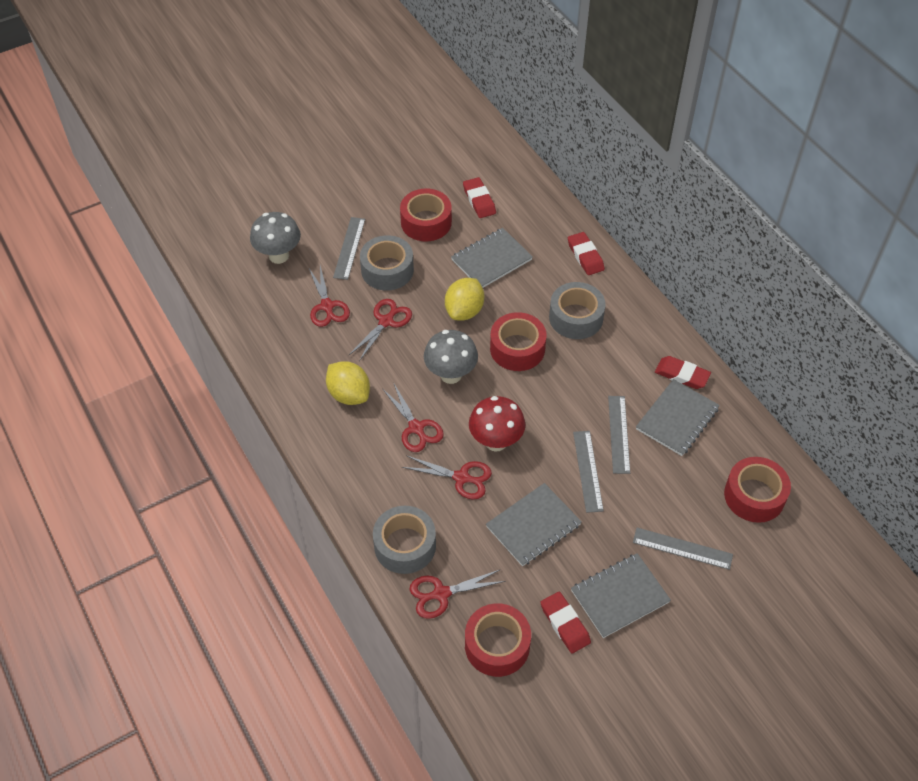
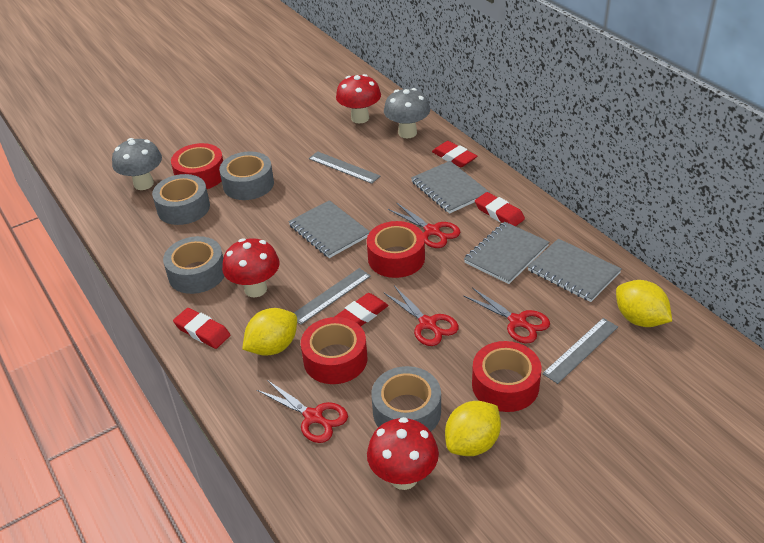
grey ruler: 4 -> 3
grey tape: 3 -> 4
red mushroom: 1 -> 3
red scissors: 5 -> 4
yellow lemon: 2 -> 3

